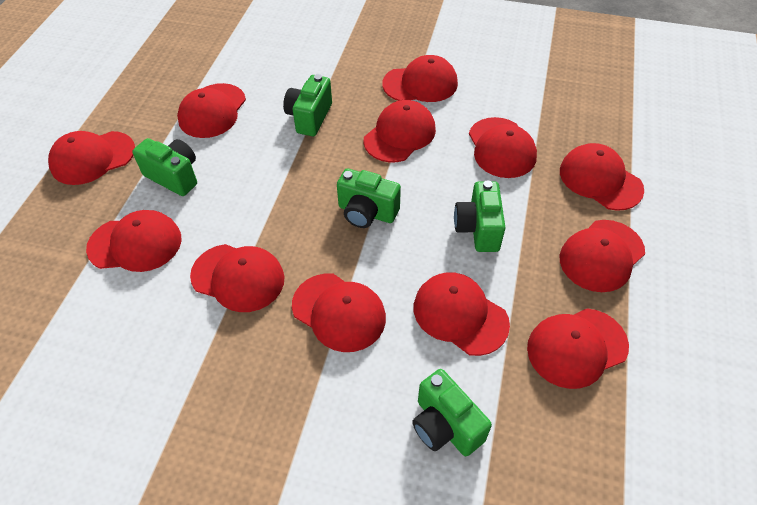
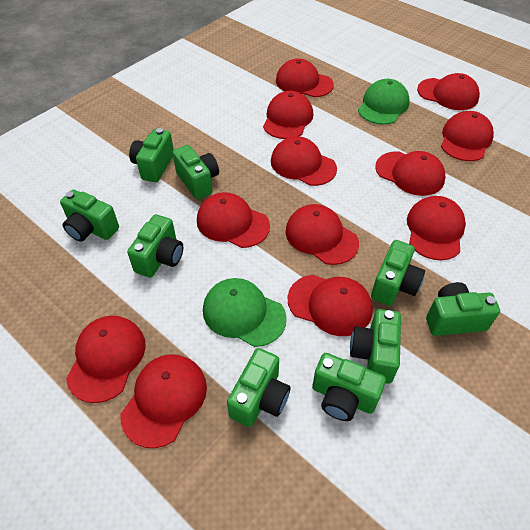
green camera: 5 -> 9
green cap: 0 -> 2

